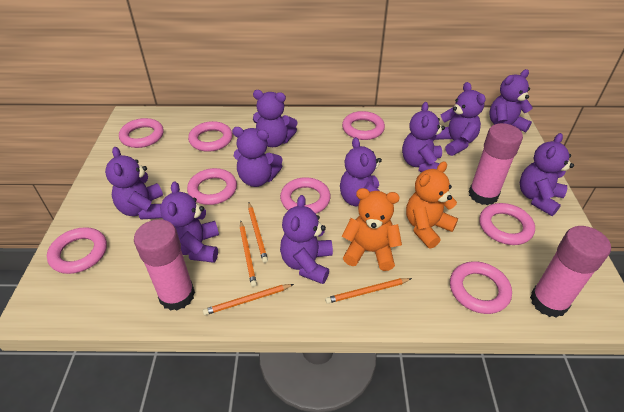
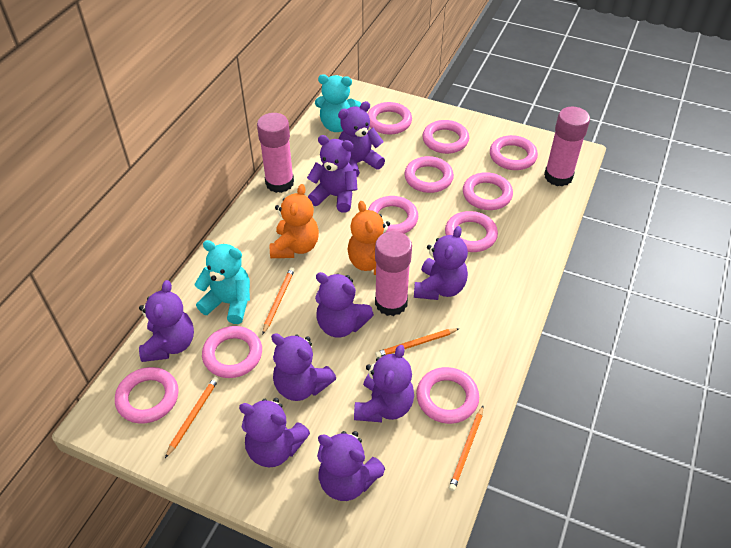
pink ring: 8 -> 10
purple teddy bear: 10 -> 9
turquoise teddy bear: 0 -> 2

